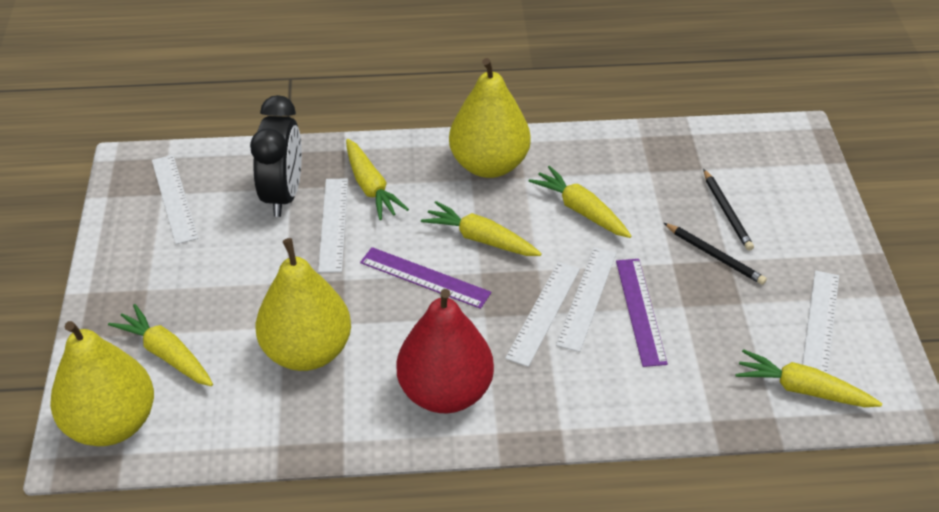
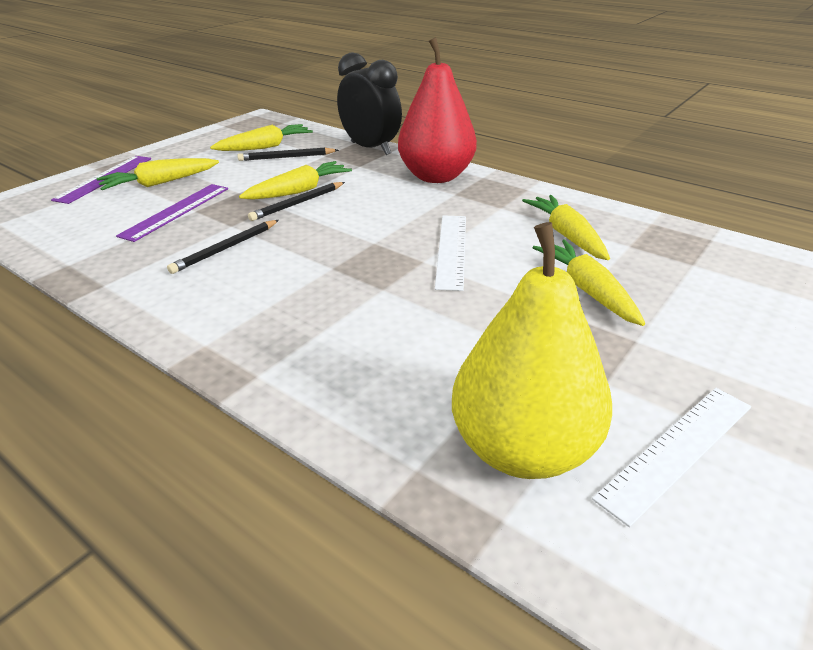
black pencil: 2 -> 3
white ruler: 5 -> 2
yellow pear: 3 -> 1

